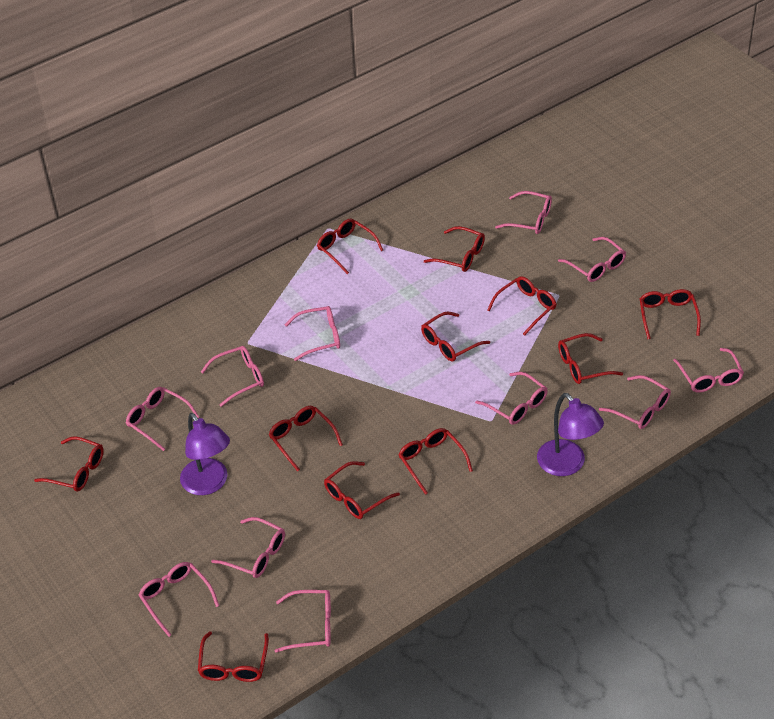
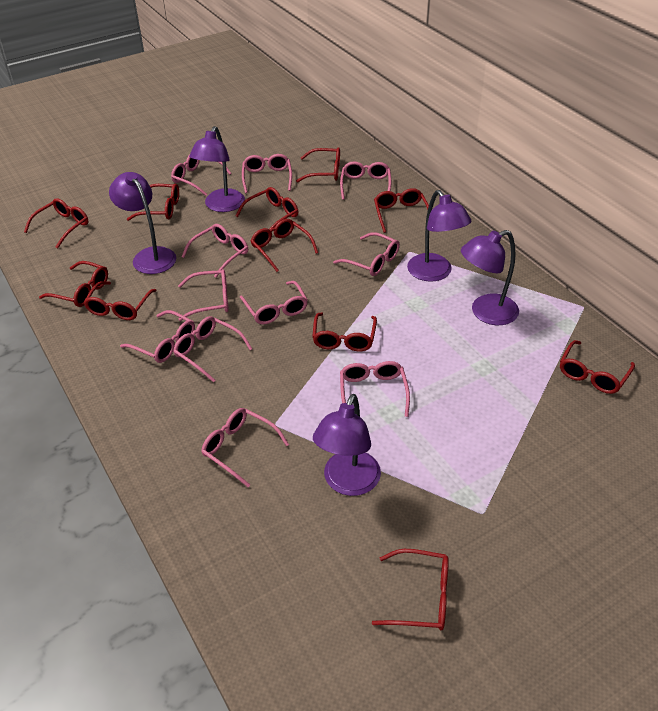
purple lamp: 2 -> 5

